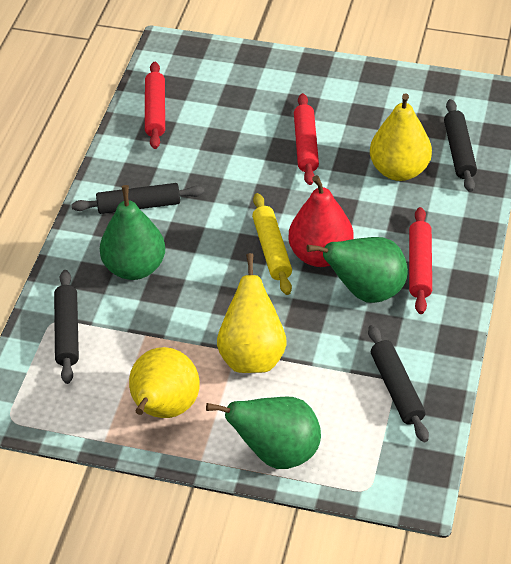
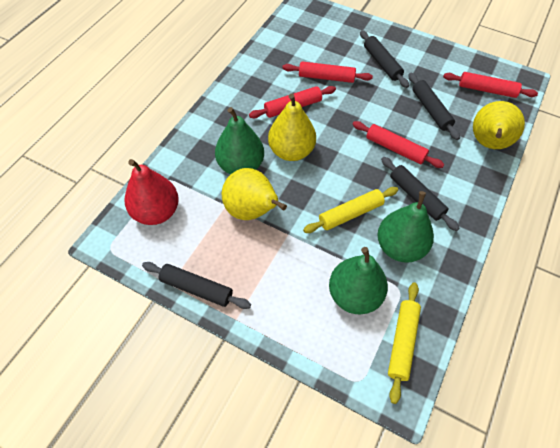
red rolling pin: 3 -> 4
yellow rolling pin: 1 -> 2

